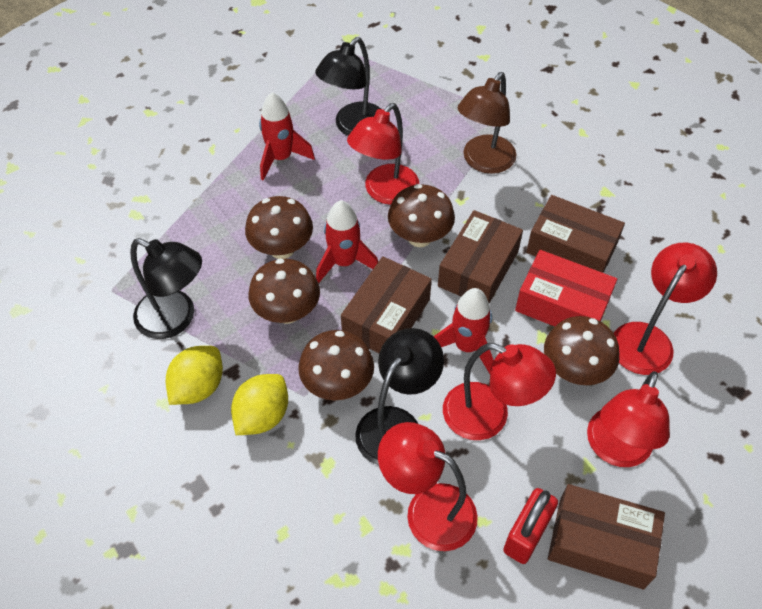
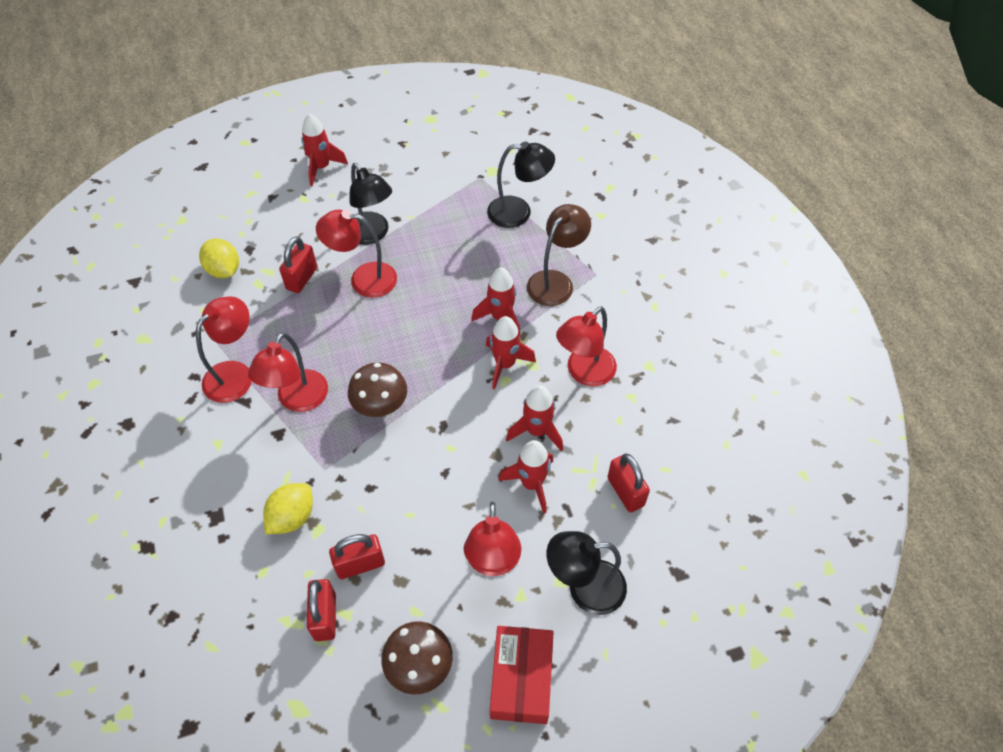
brown box: 4 -> 0
brown mushroom: 5 -> 2
red padlock: 1 -> 4
red rocket: 3 -> 5

